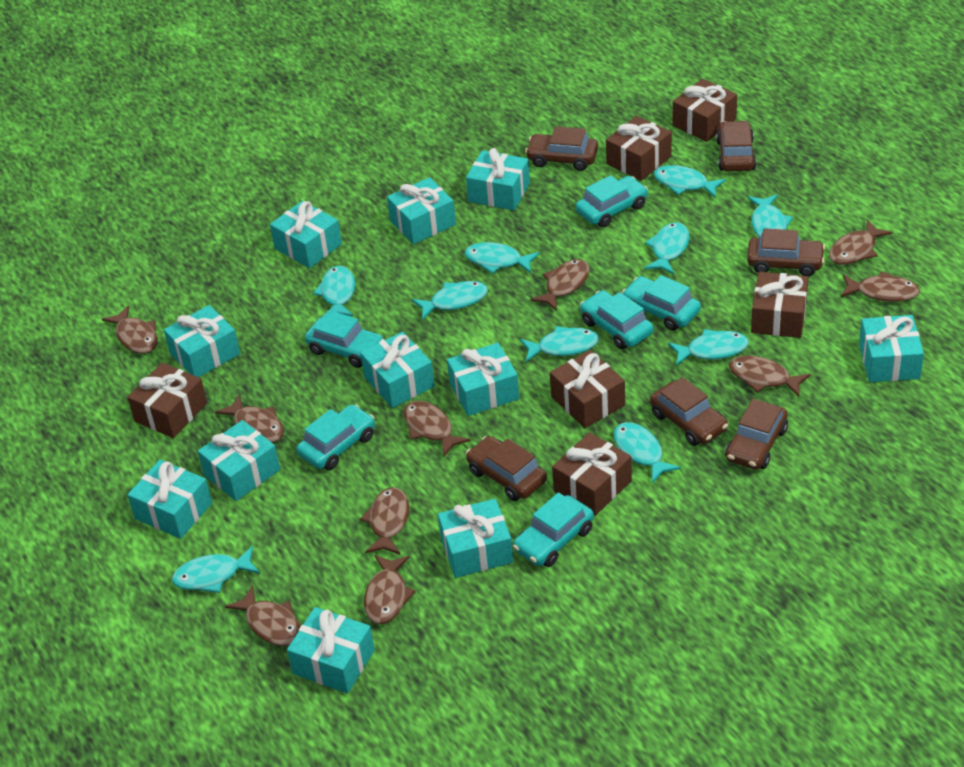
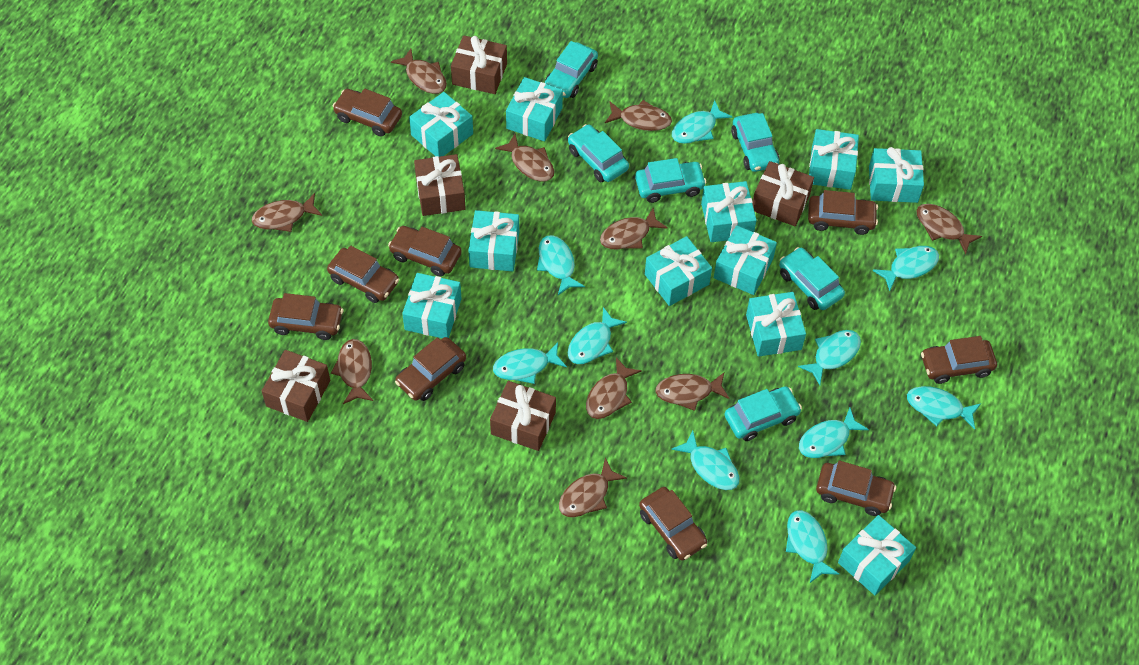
brown car: 6 -> 9
brown gift: 6 -> 5

